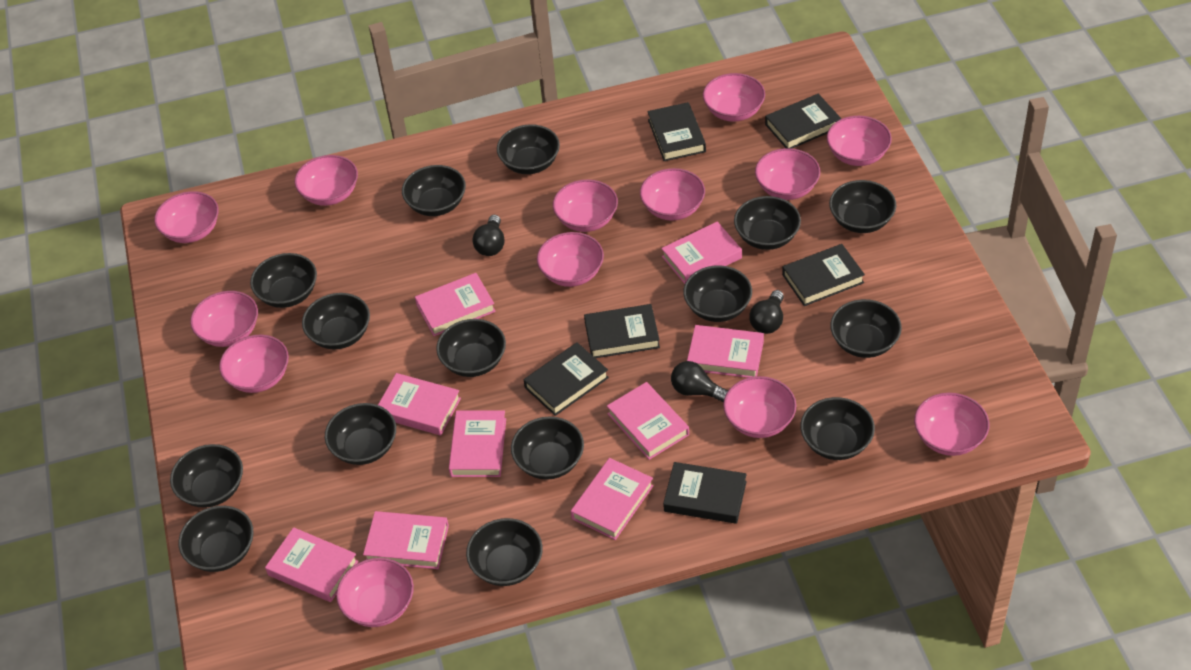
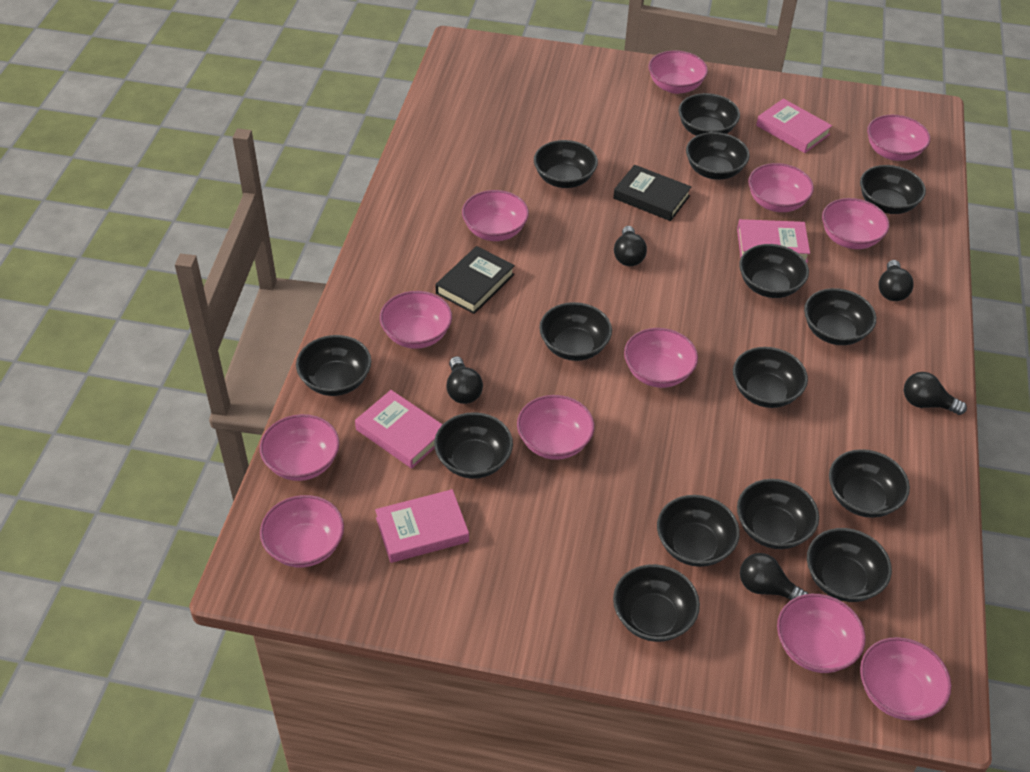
black book: 6 -> 2
black light bulb: 3 -> 5
pink book: 9 -> 4
pink bowl: 13 -> 12

